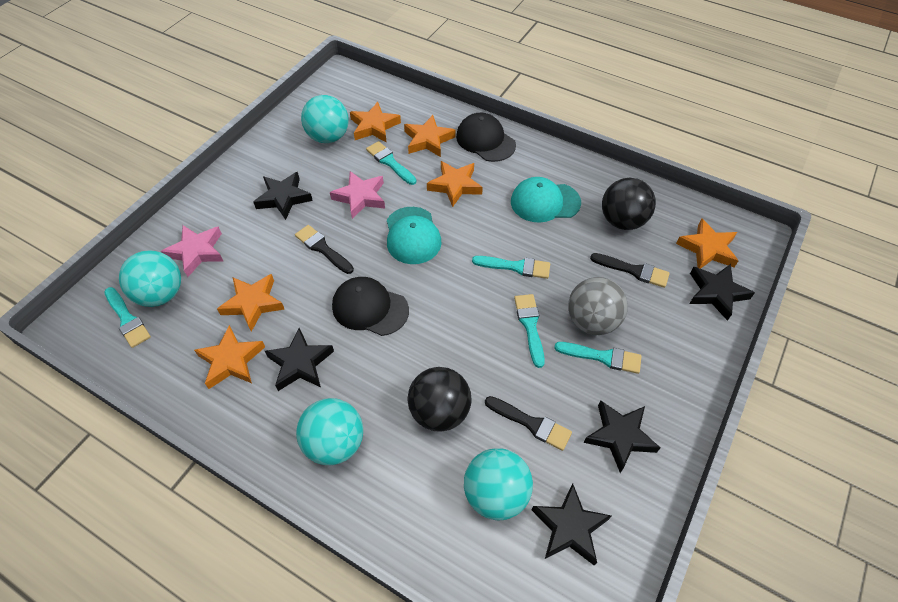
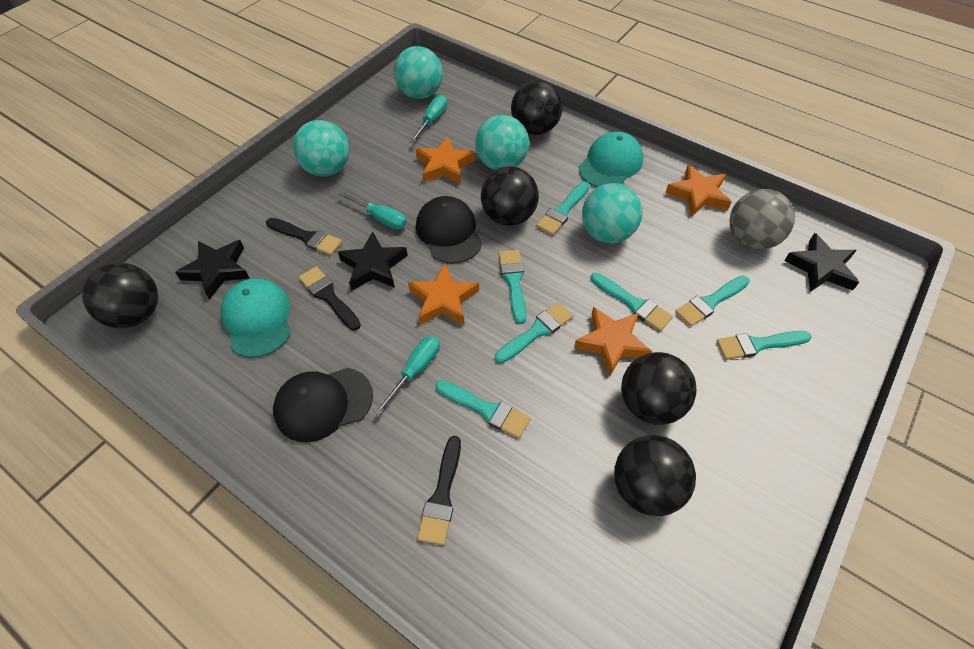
black ball: 2 -> 5
black star: 5 -> 3
orange star: 6 -> 4
pink star: 2 -> 0
turquoise brush: 5 -> 7
turquoise screwdriver: 0 -> 3

